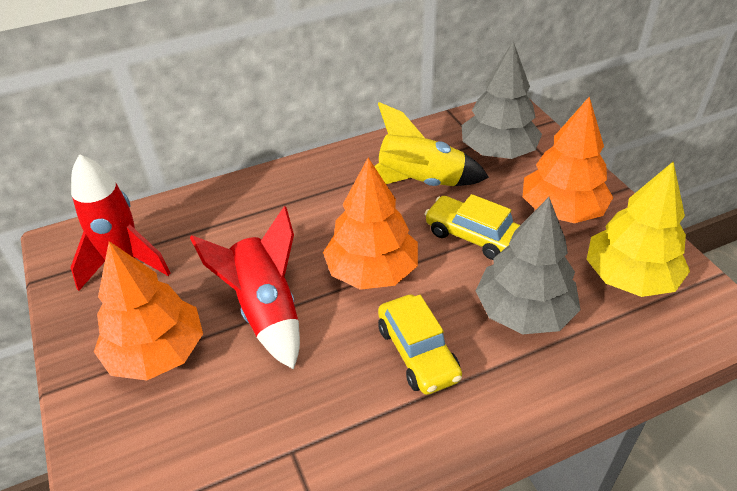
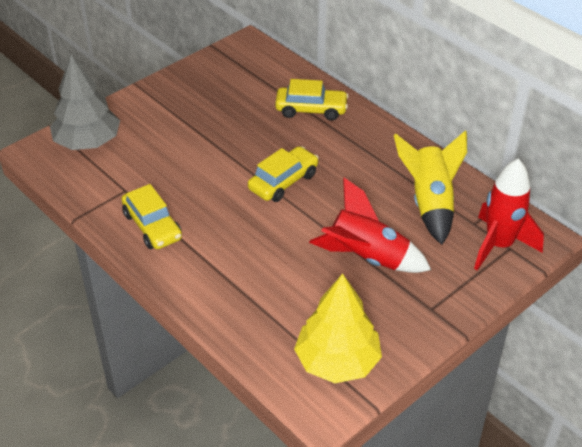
grey tree: 2 -> 1
orange tree: 3 -> 0
yellow car: 2 -> 3

